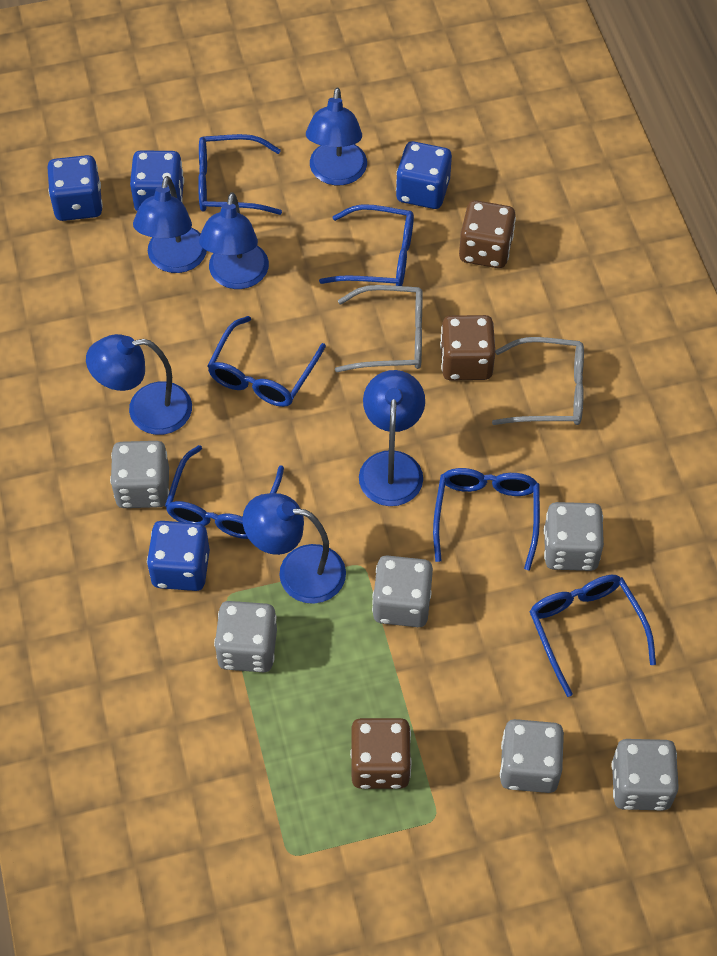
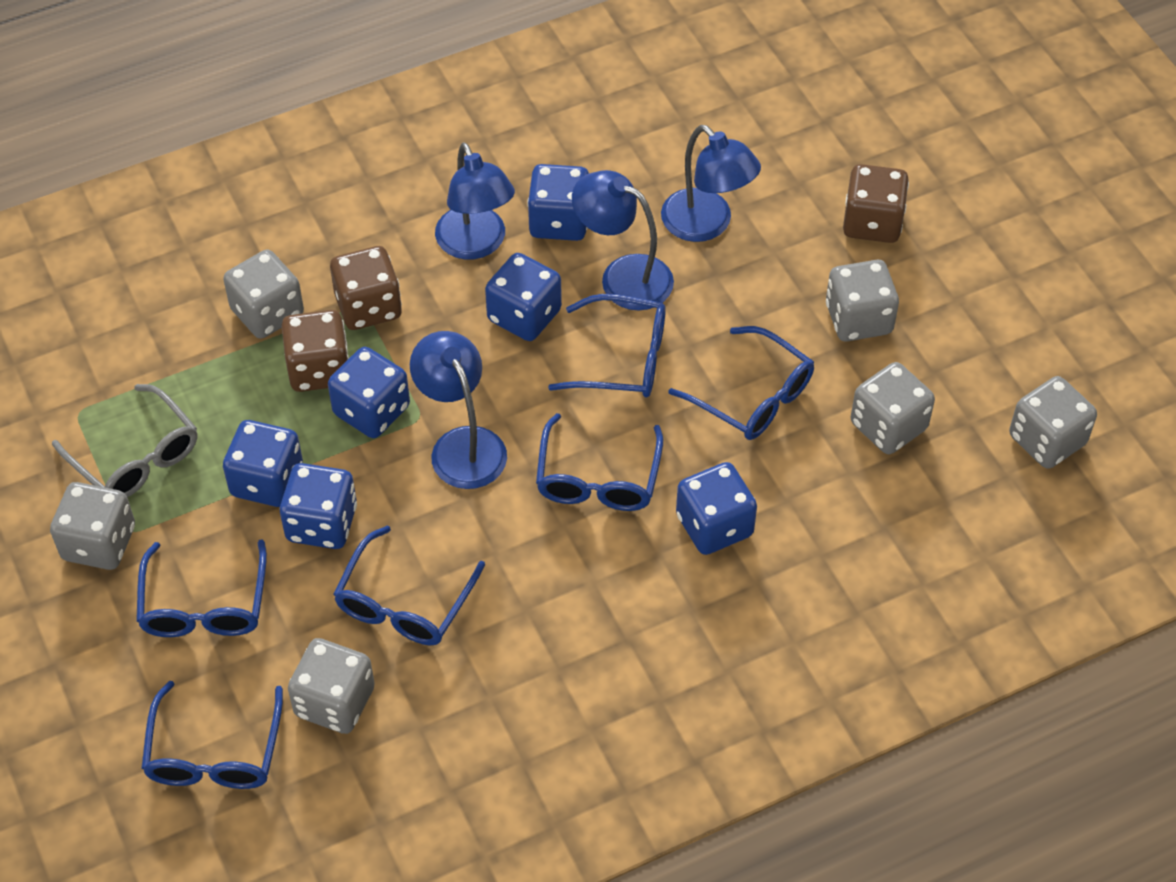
blue dice: 4 -> 6
blue lamp: 6 -> 4
grey glasses: 2 -> 1

